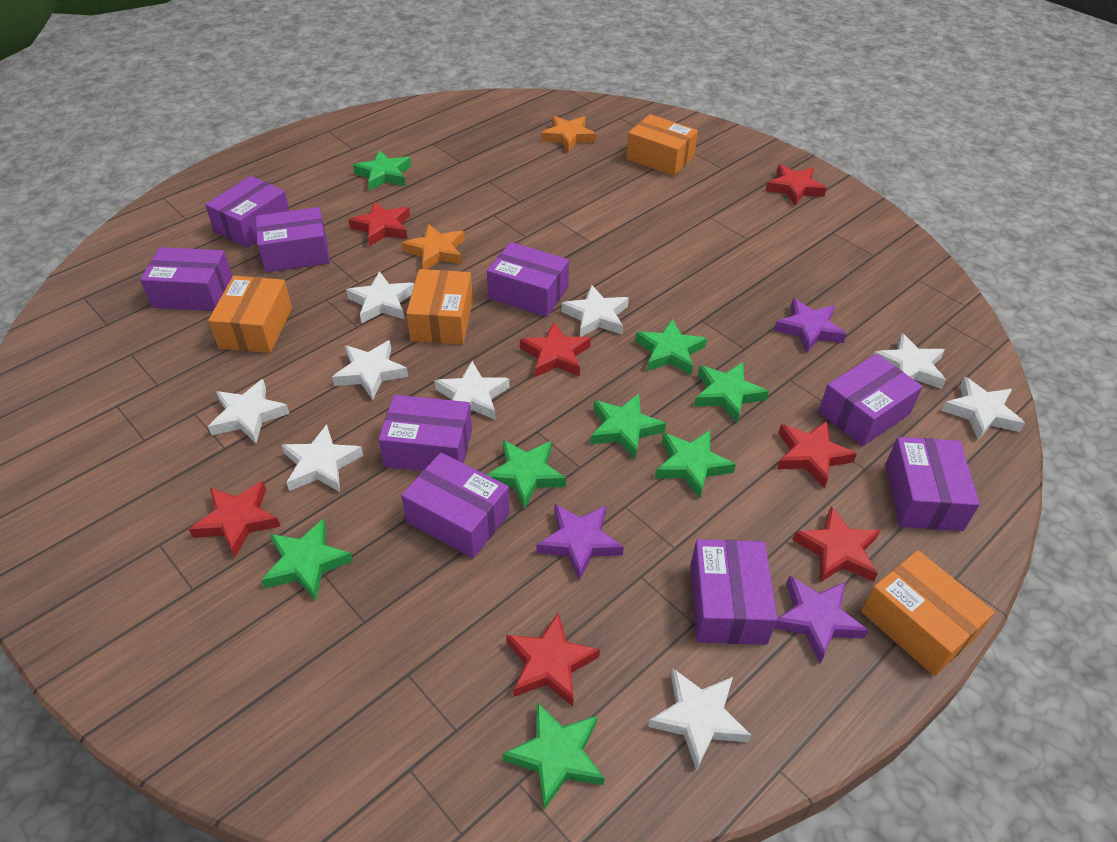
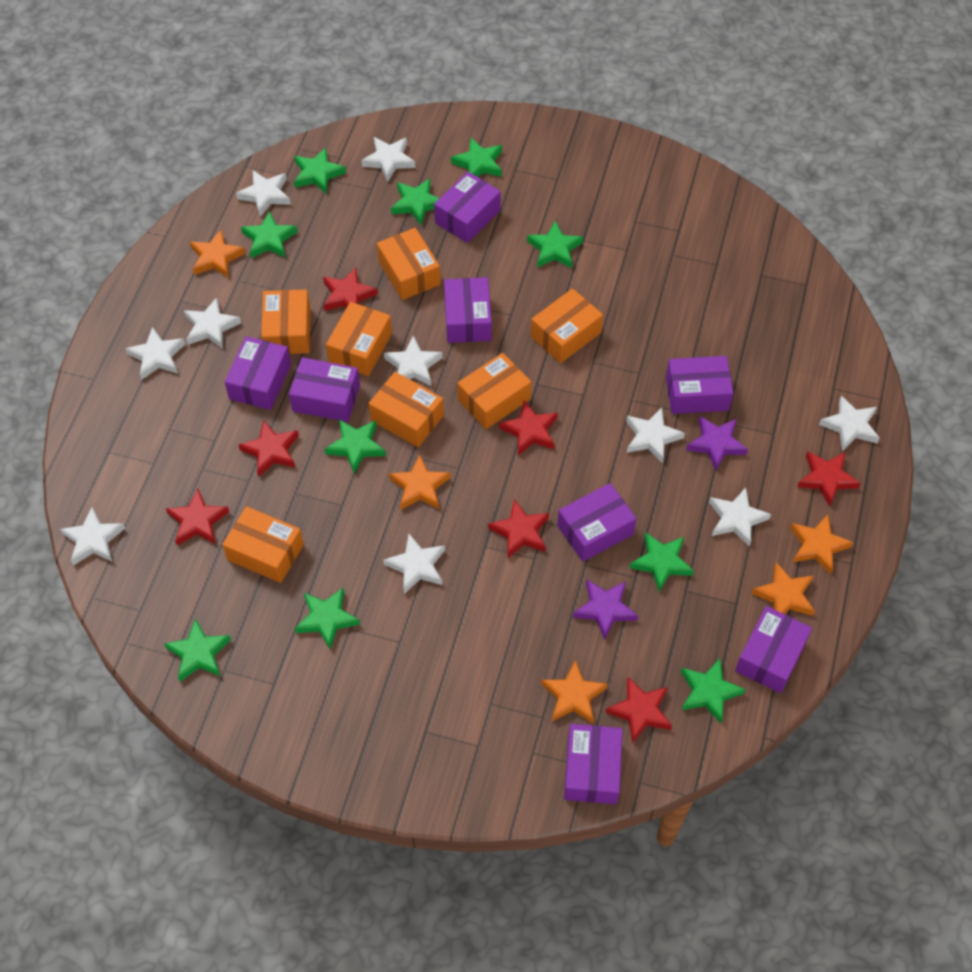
green star: 8 -> 10
orange box: 4 -> 7
orange star: 2 -> 5
purple box: 9 -> 8
purple star: 3 -> 2
white star: 9 -> 10

